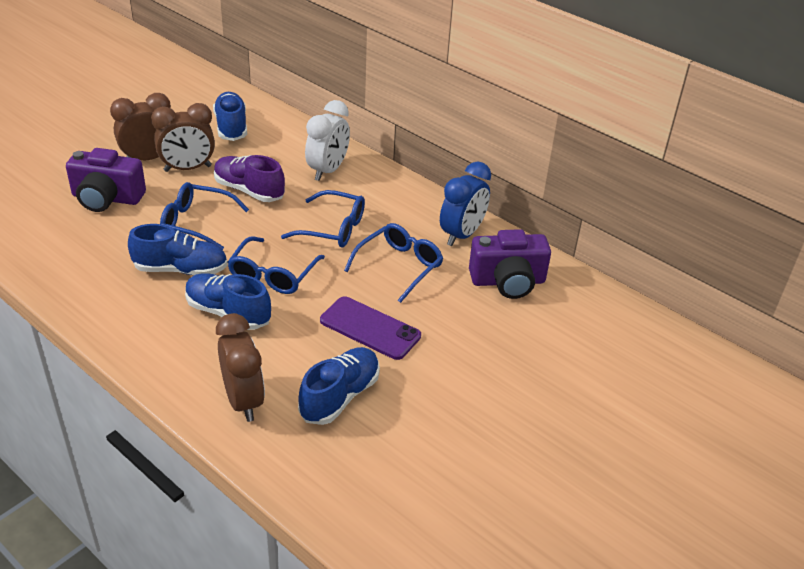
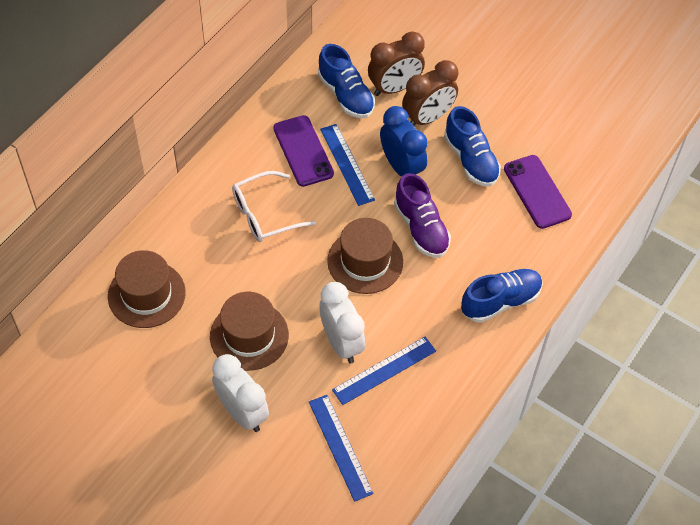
blue glasses: 4 -> 0
blue ruler: 0 -> 3
blue shoe: 4 -> 3
brown clock: 3 -> 2
brown hat: 0 -> 3
purple camera: 2 -> 0
purple phone: 1 -> 2
white clock: 1 -> 2
white glasses: 0 -> 1

